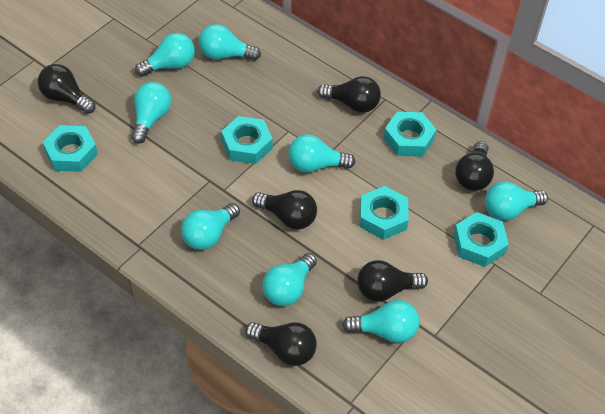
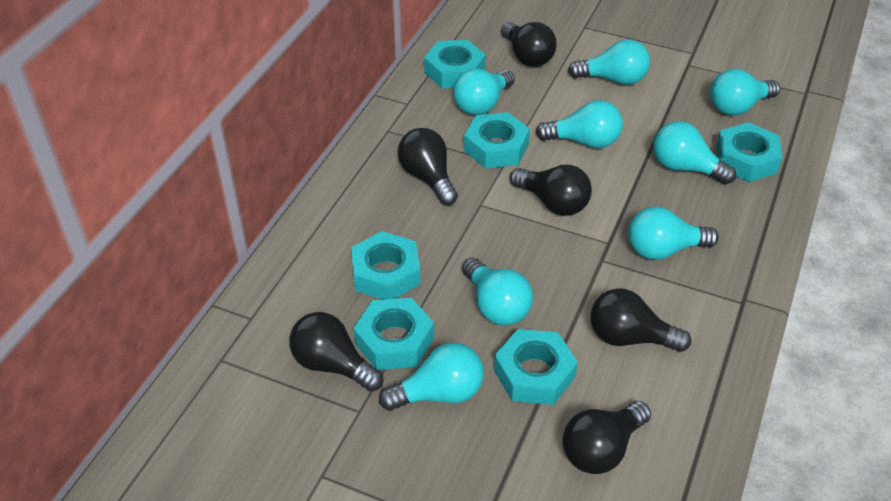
turquoise nut: 5 -> 6

